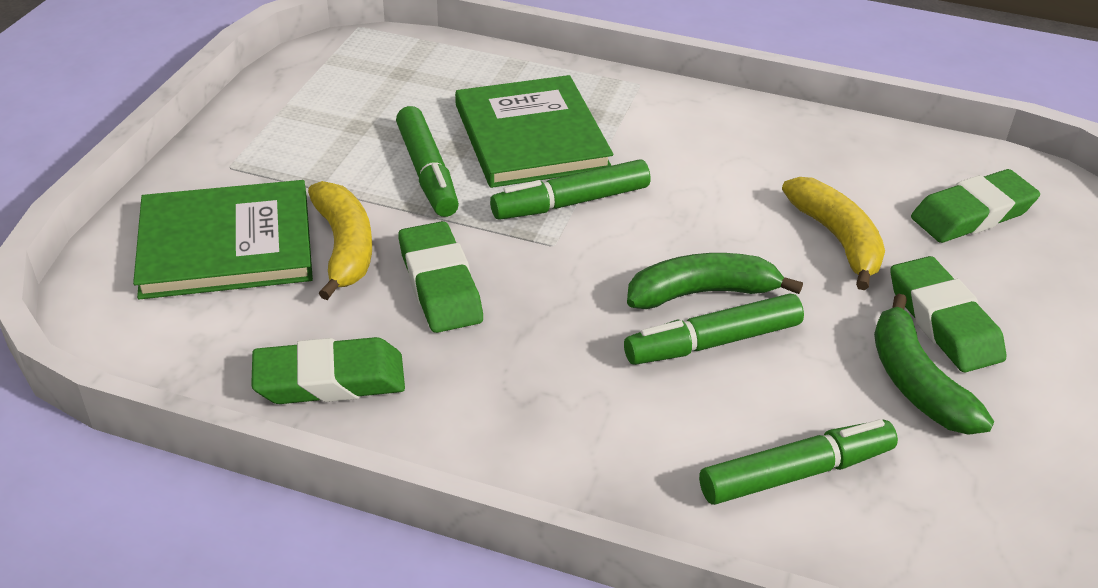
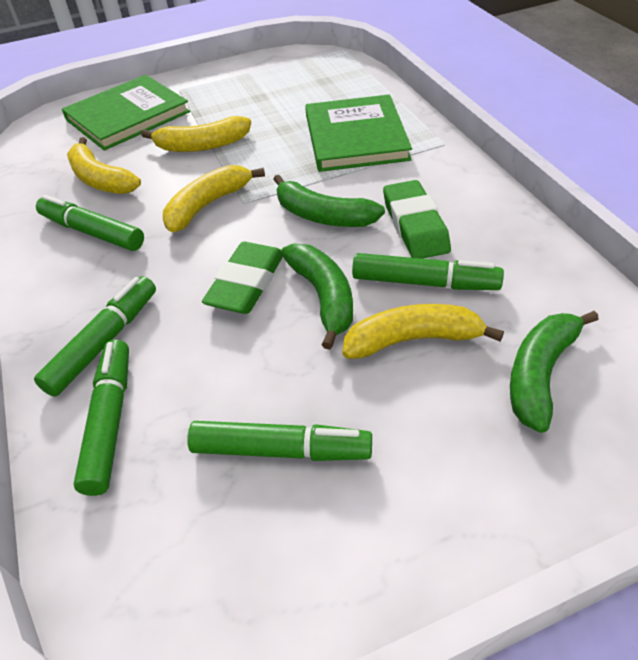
green banana: 2 -> 3
green eraser: 4 -> 2
green marker: 4 -> 5
yellow banana: 2 -> 4

